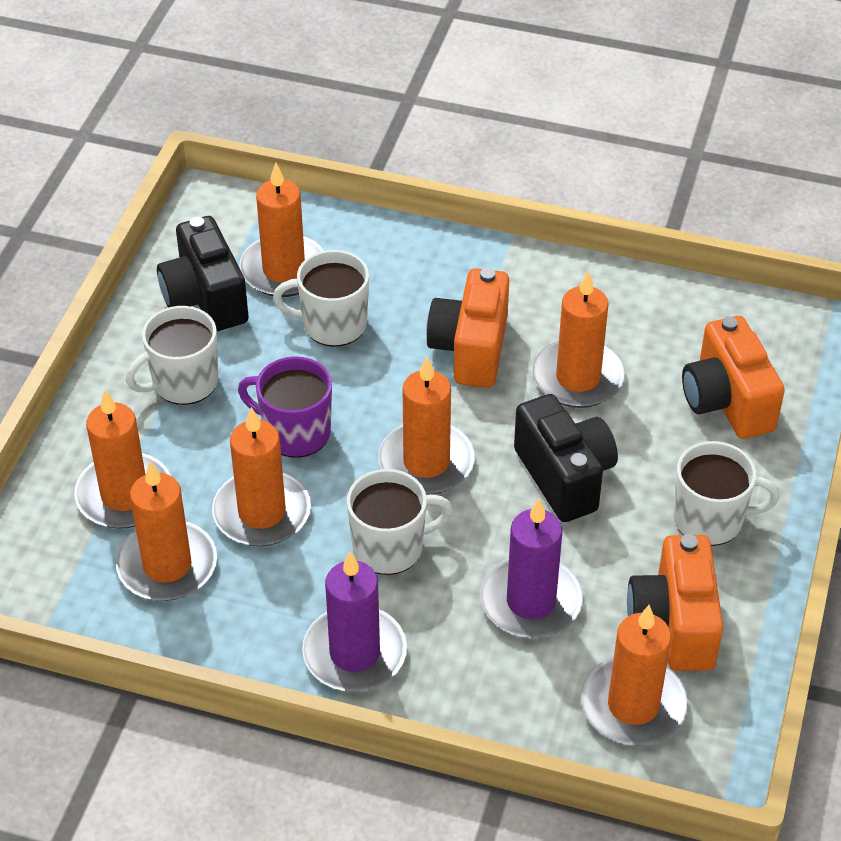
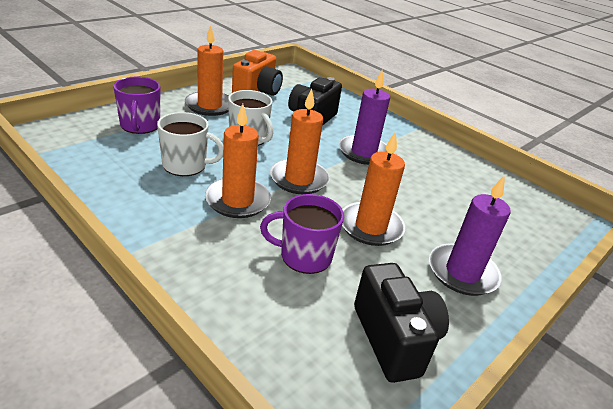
orange camera: 3 -> 1
orange candle: 7 -> 4
purple mug: 1 -> 2
white mug: 4 -> 2

